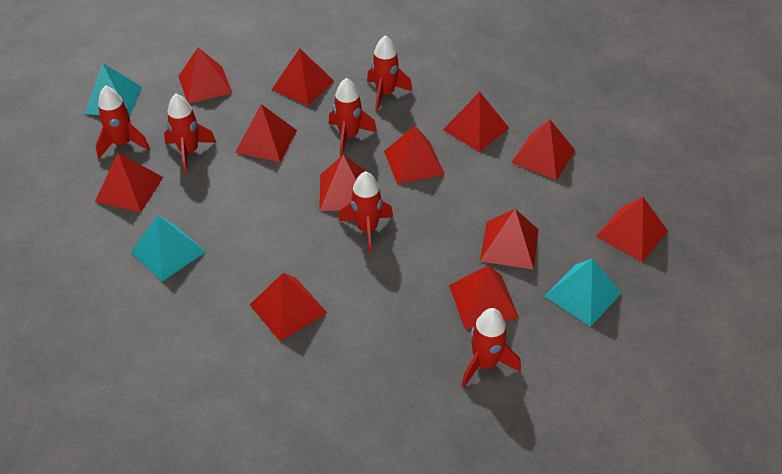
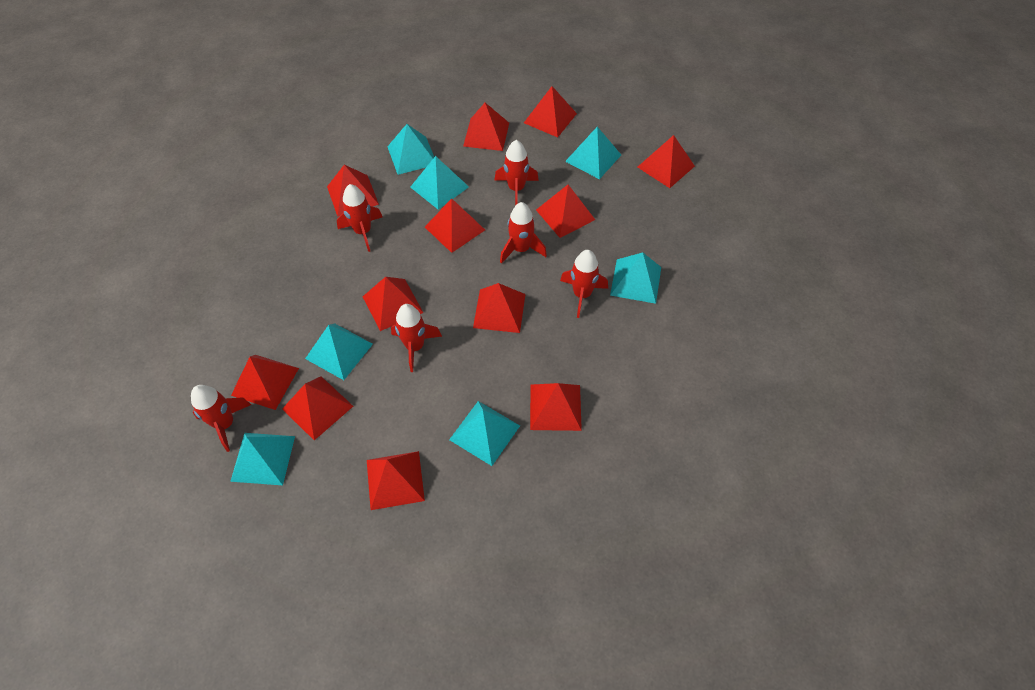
turquoise pyramid: 3 -> 7

